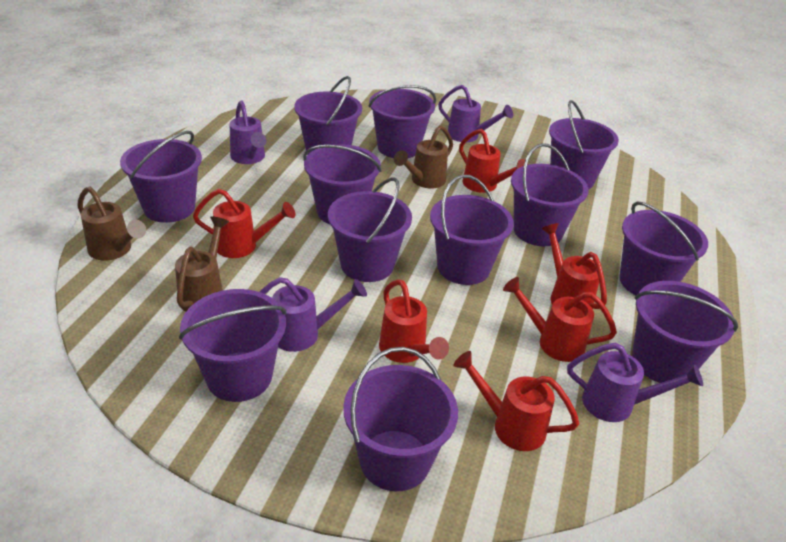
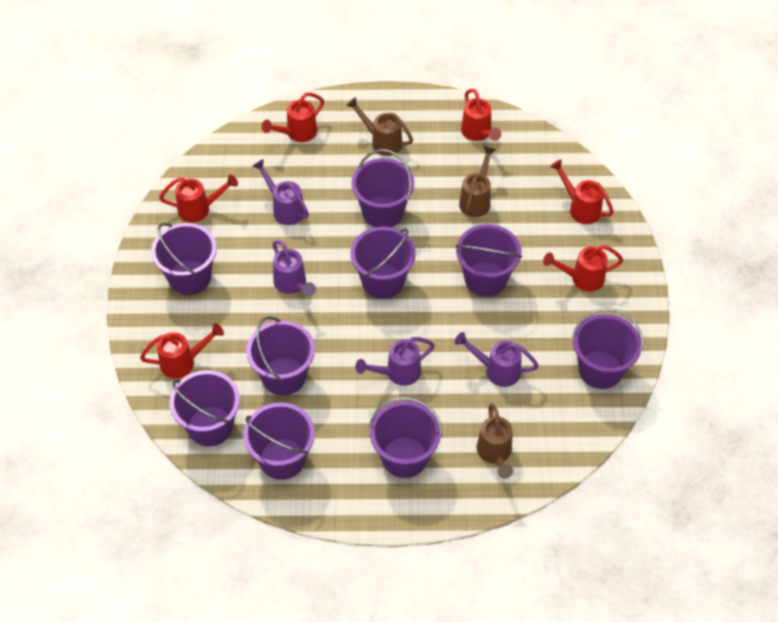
purple bucket: 12 -> 9

